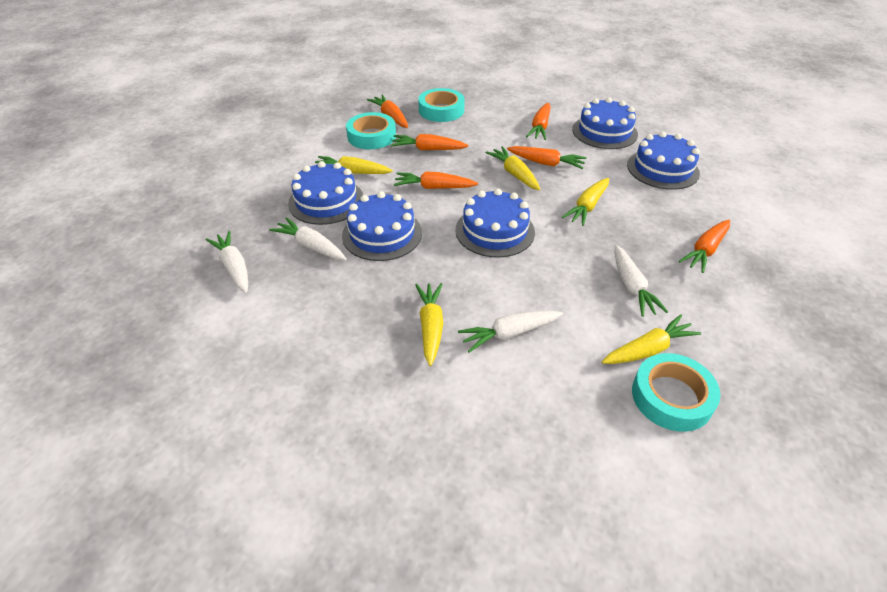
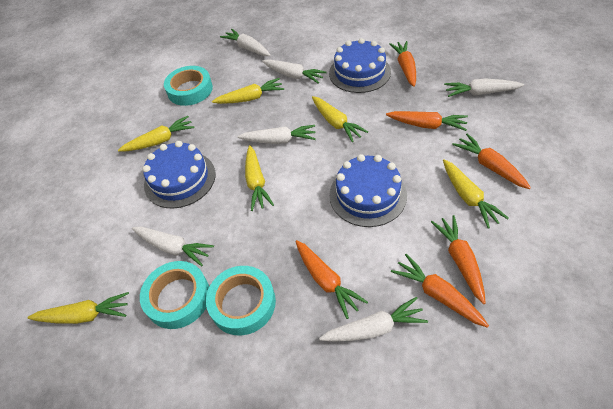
blue cake: 5 -> 3
white carrot: 4 -> 6
yellow carrot: 5 -> 6

